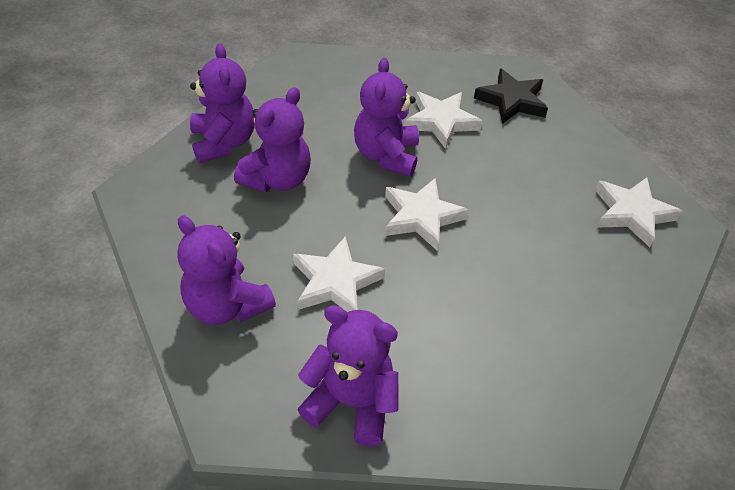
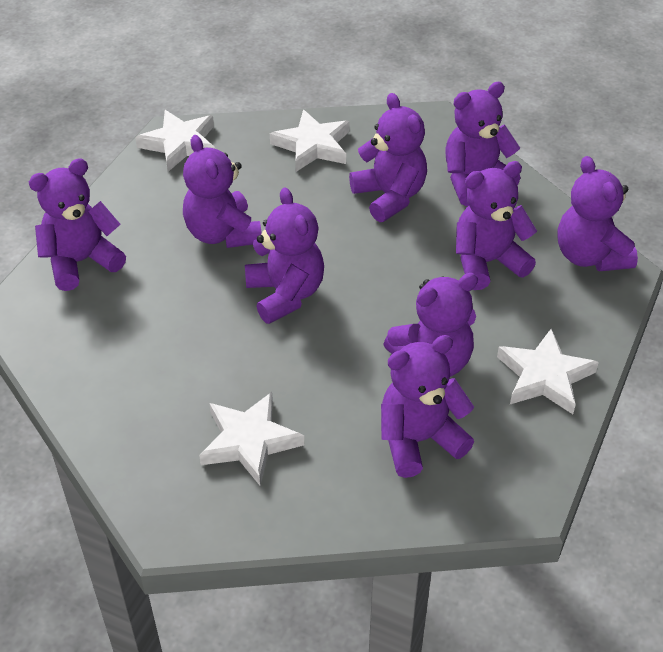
black star: 1 -> 0
purple teddy bear: 5 -> 9

